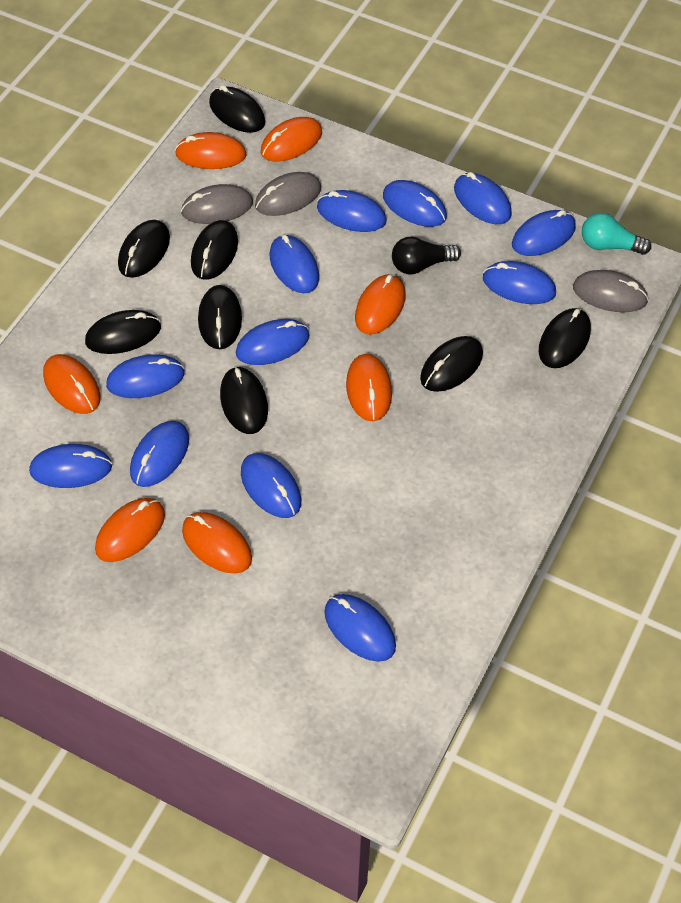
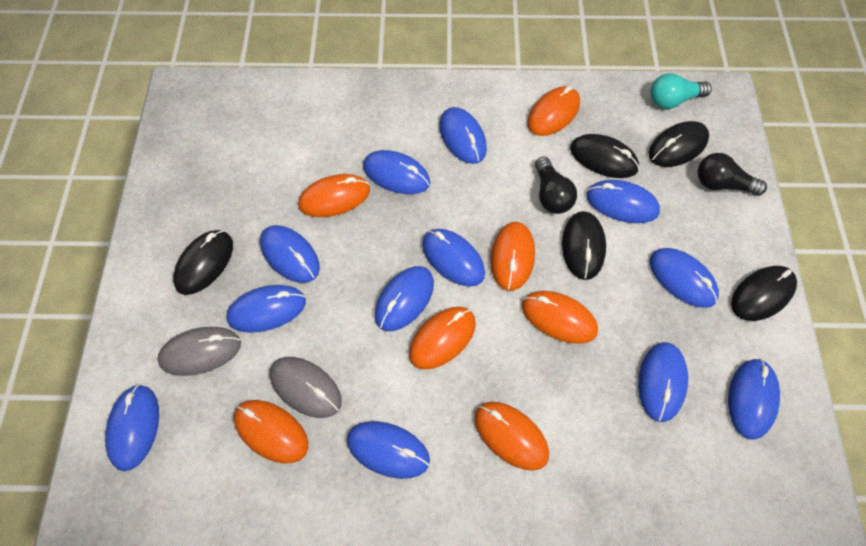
black light bulb: 1 -> 2
black mouse: 8 -> 5
grey mouse: 3 -> 2

